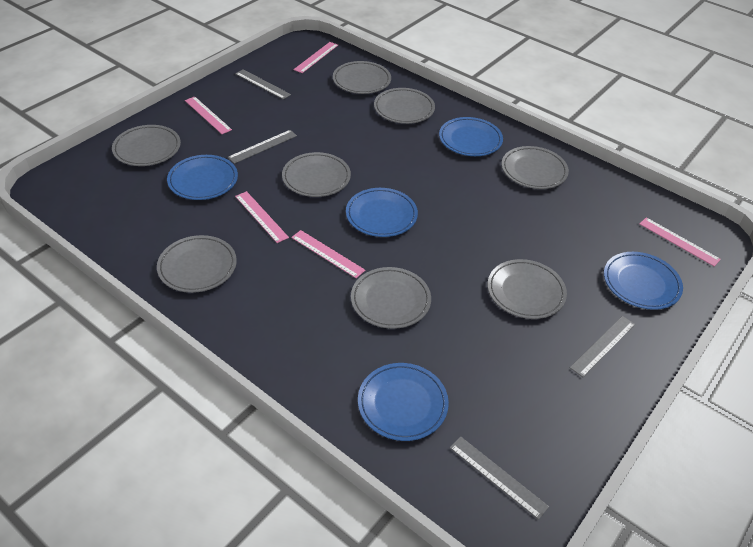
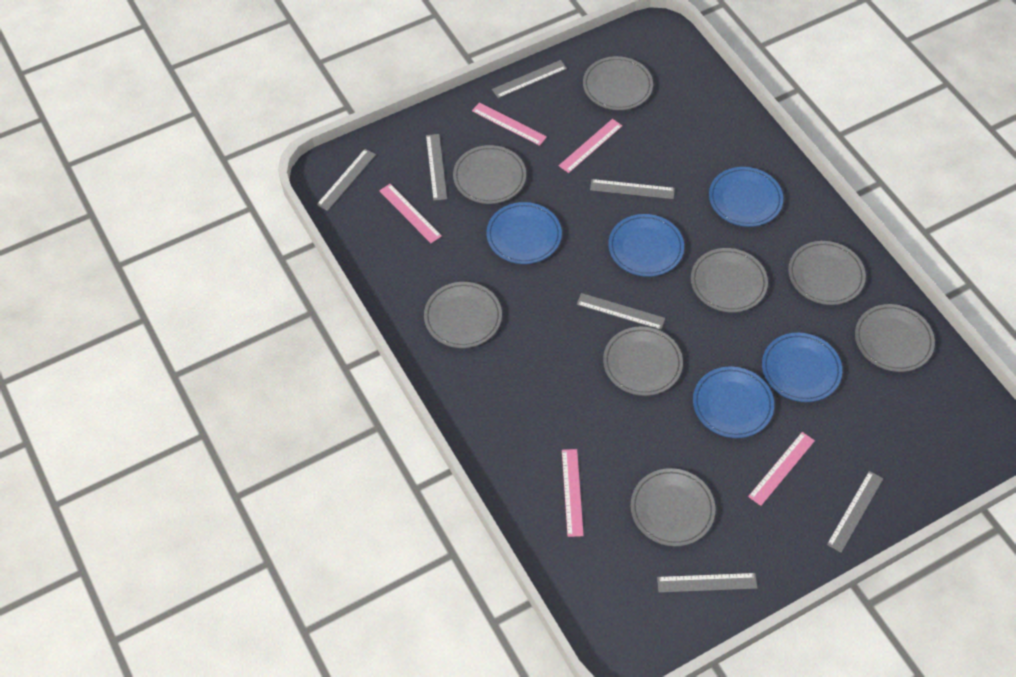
grey ruler: 4 -> 7

